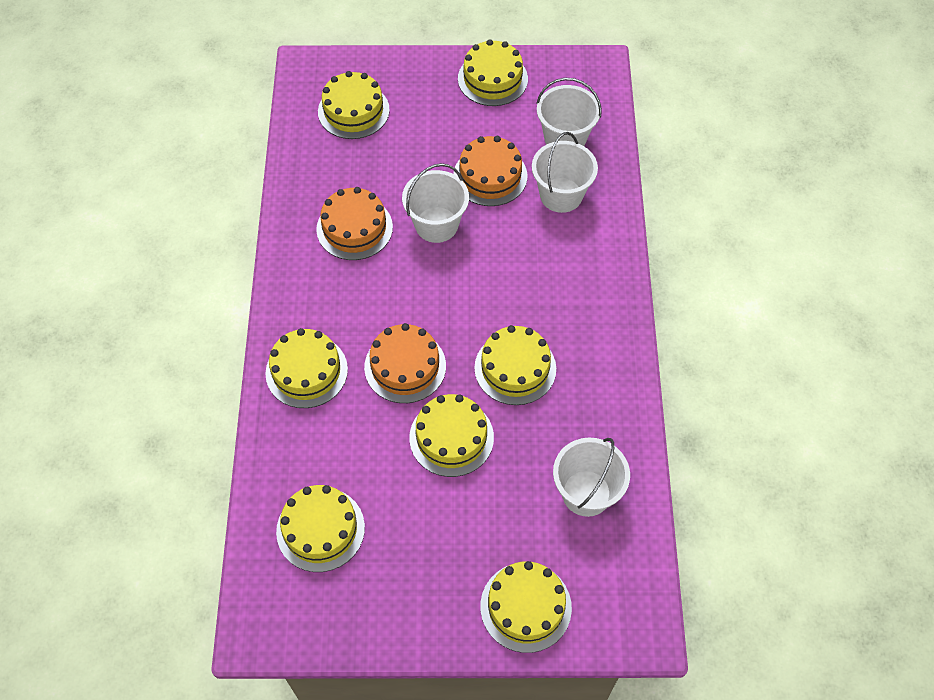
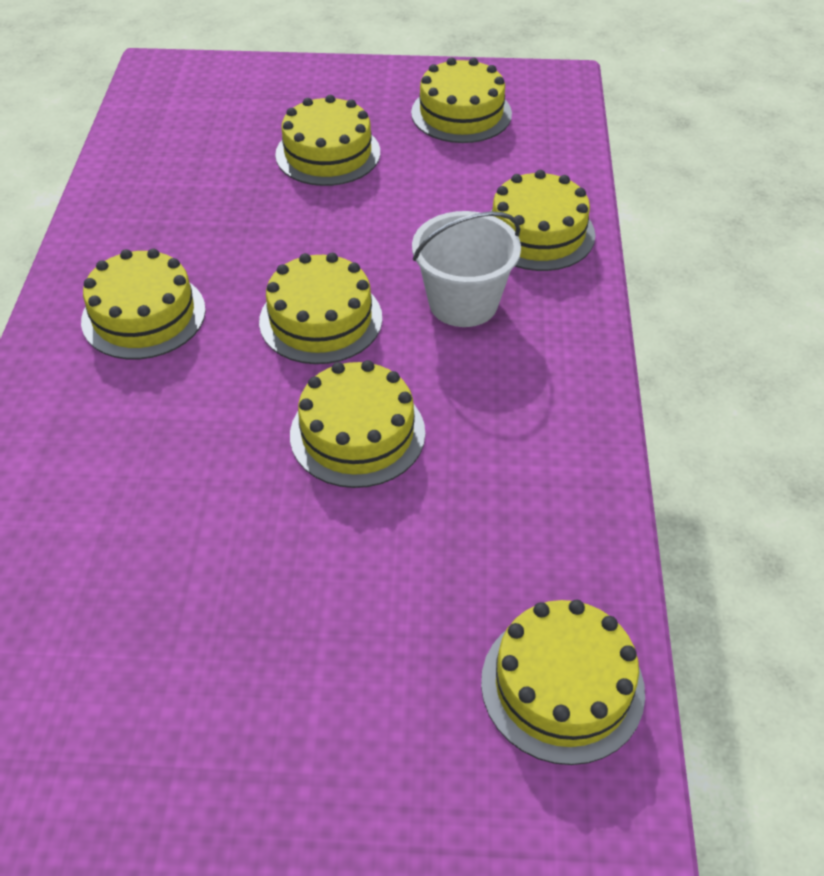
orange cake: 3 -> 0
white bucket: 4 -> 1

